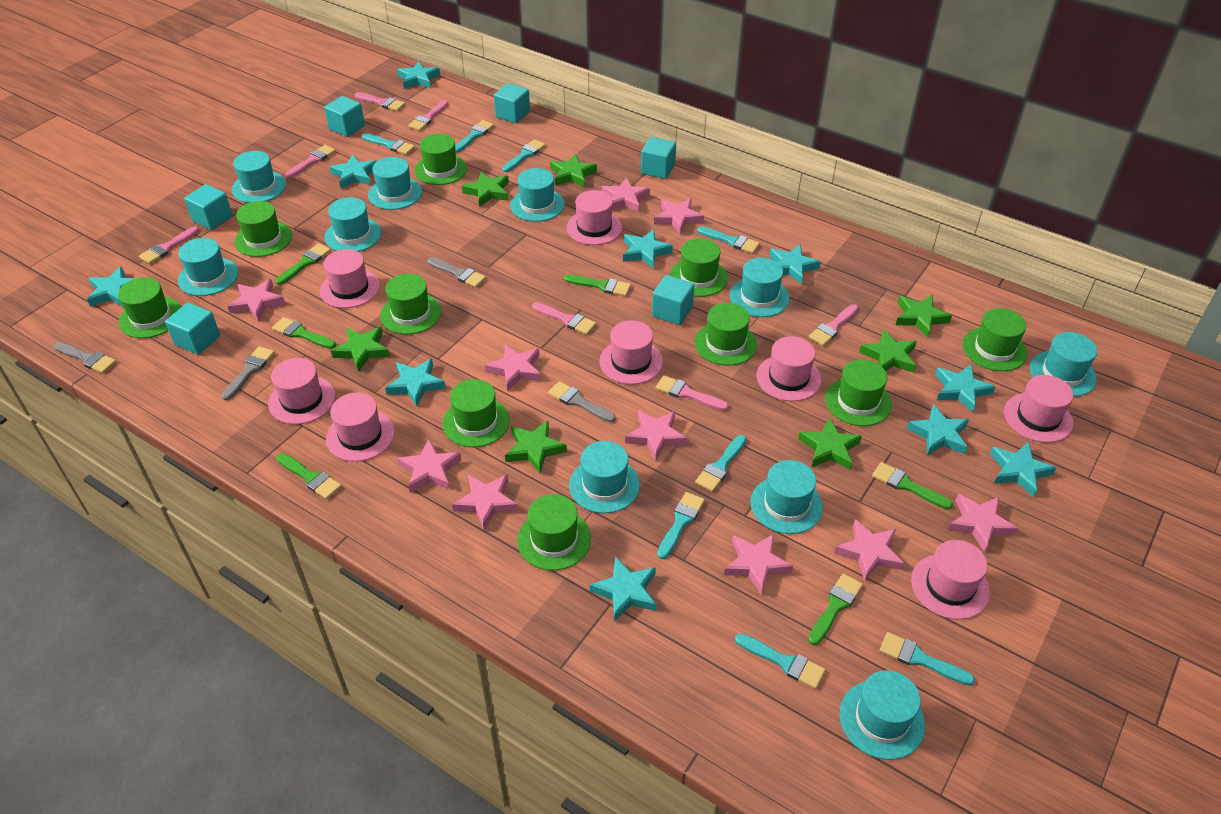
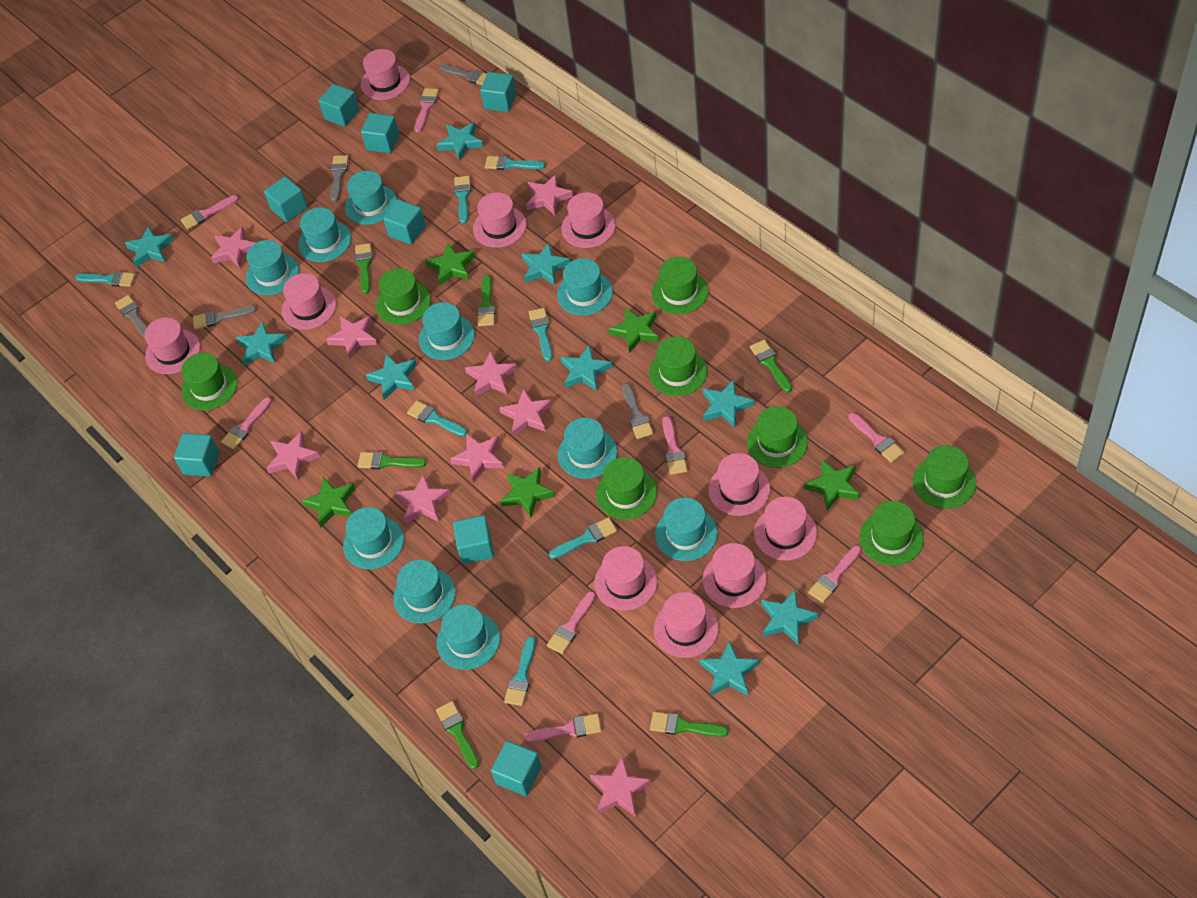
green hat: 10 -> 8
green star: 7 -> 5
grey brush: 4 -> 5
pink brush: 7 -> 8
pink hat: 8 -> 10
pink star: 10 -> 9
turquoise brush: 8 -> 7
turquoise cube: 6 -> 8
turquoise star: 10 -> 9

